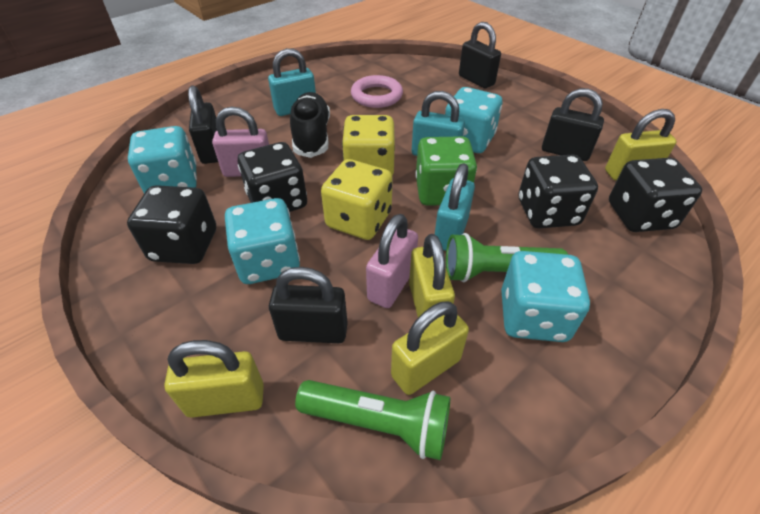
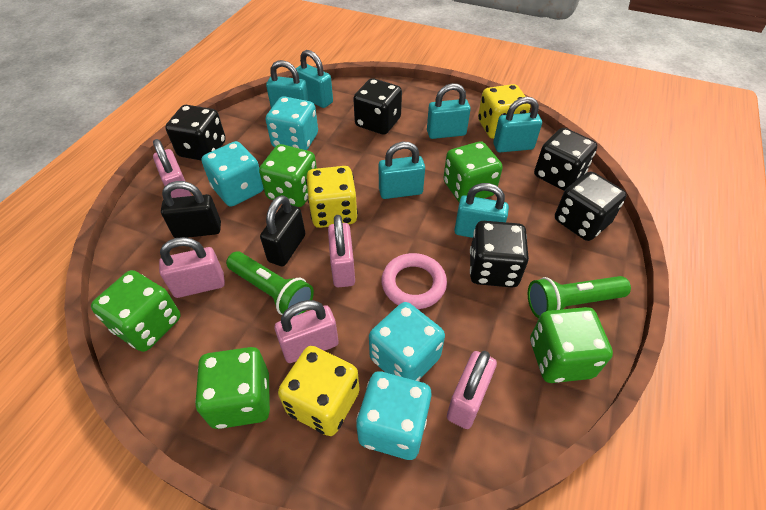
black dice: 4 -> 5
black padlock: 4 -> 2
black shoe: 1 -> 0
green dice: 1 -> 5
pink padlock: 2 -> 5
turquoise padlock: 3 -> 6
yellow dice: 2 -> 3
yellow padlock: 4 -> 0

